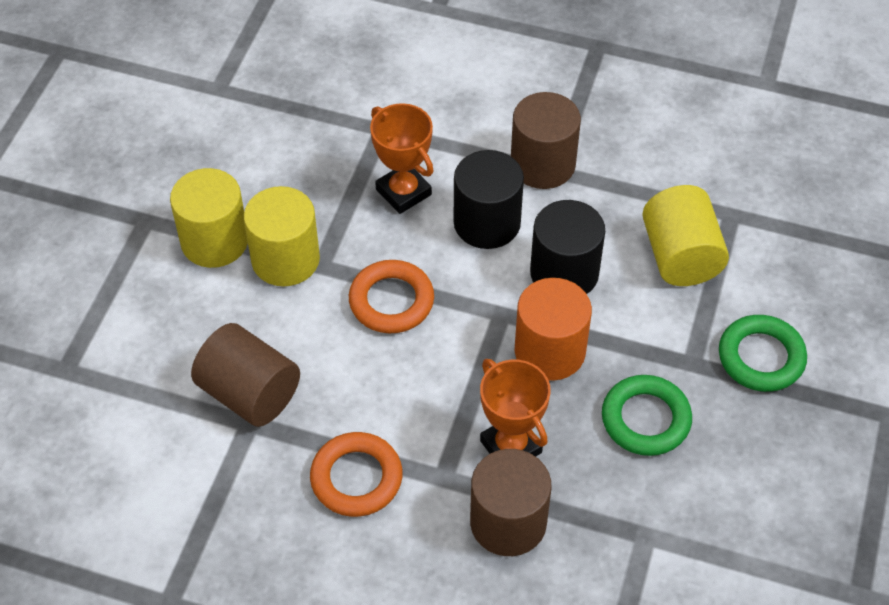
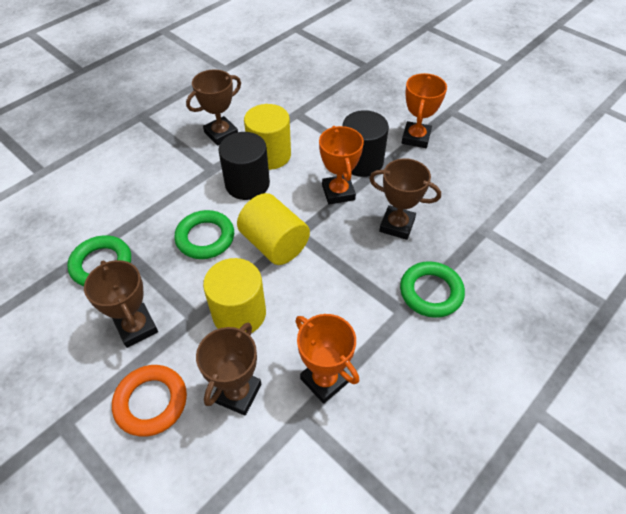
brown cylinder: 3 -> 0
brown trophy: 0 -> 4
green ring: 2 -> 3
orange cylinder: 1 -> 0
orange ring: 2 -> 1
orange trophy: 2 -> 3

